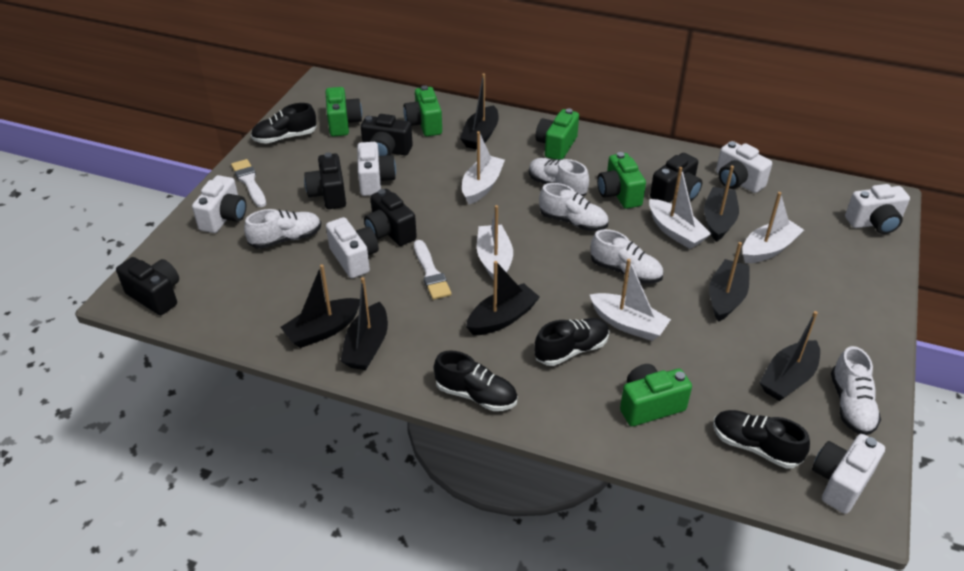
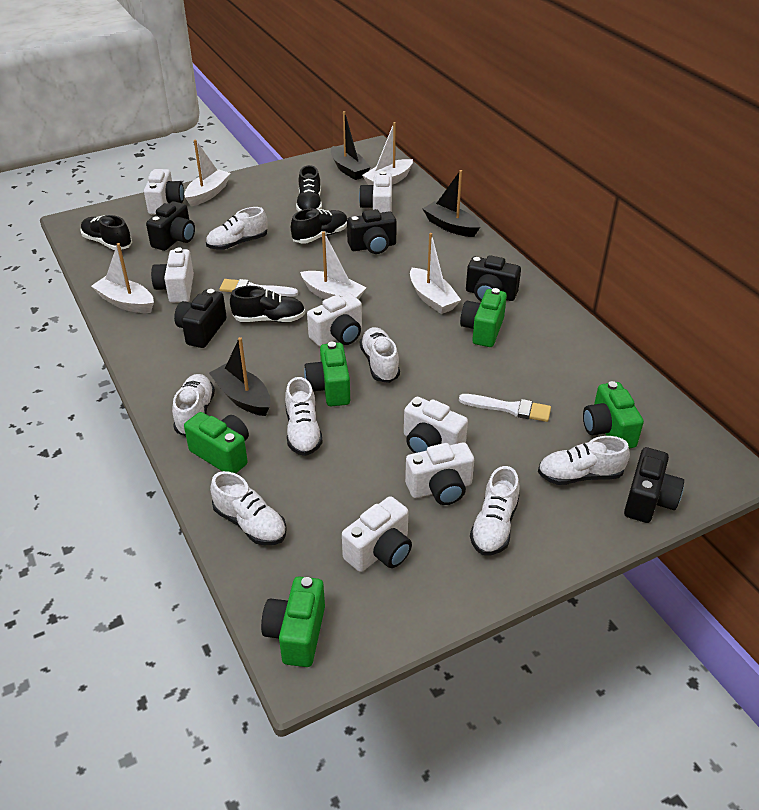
black boat: 7 -> 3
white camera: 6 -> 7
white shoe: 5 -> 7

